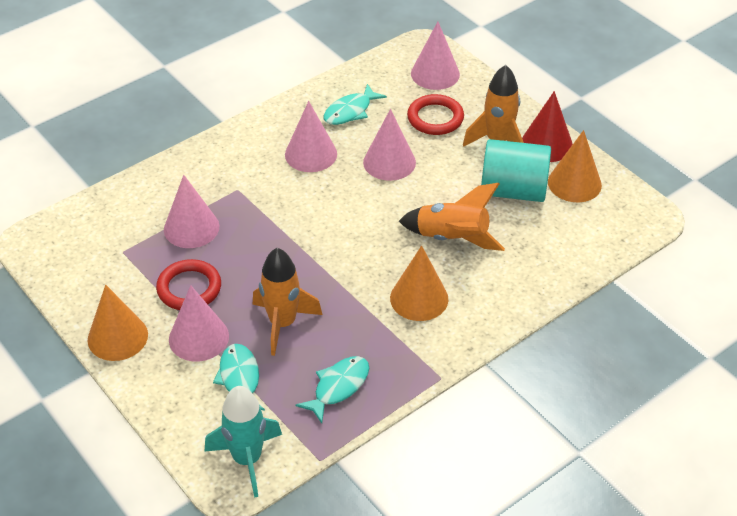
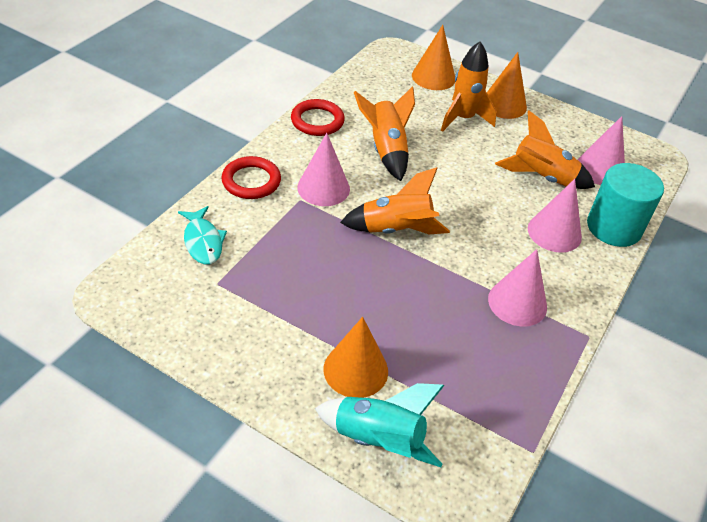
orange rocket: 3 -> 4
pink cone: 5 -> 4
red cone: 1 -> 0
turquoise fish: 3 -> 1

